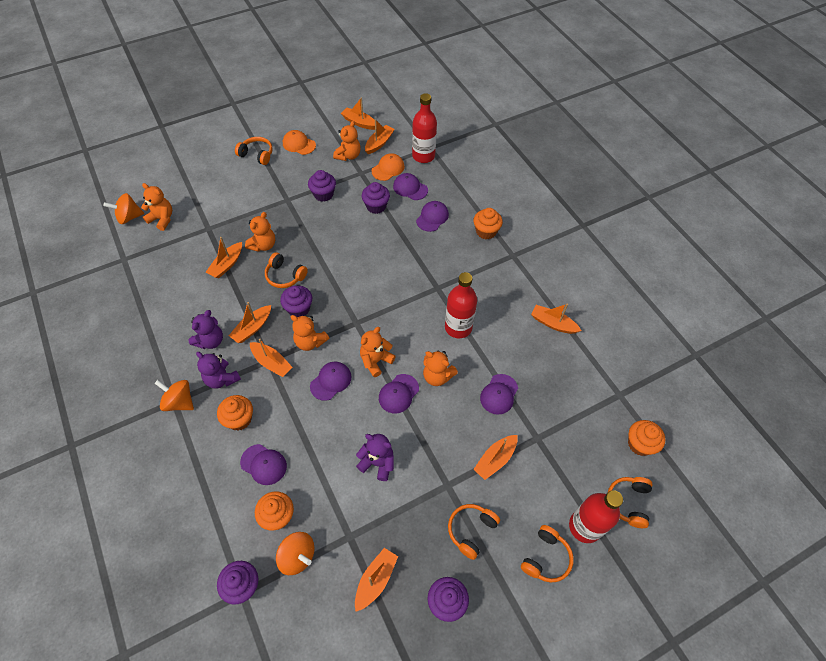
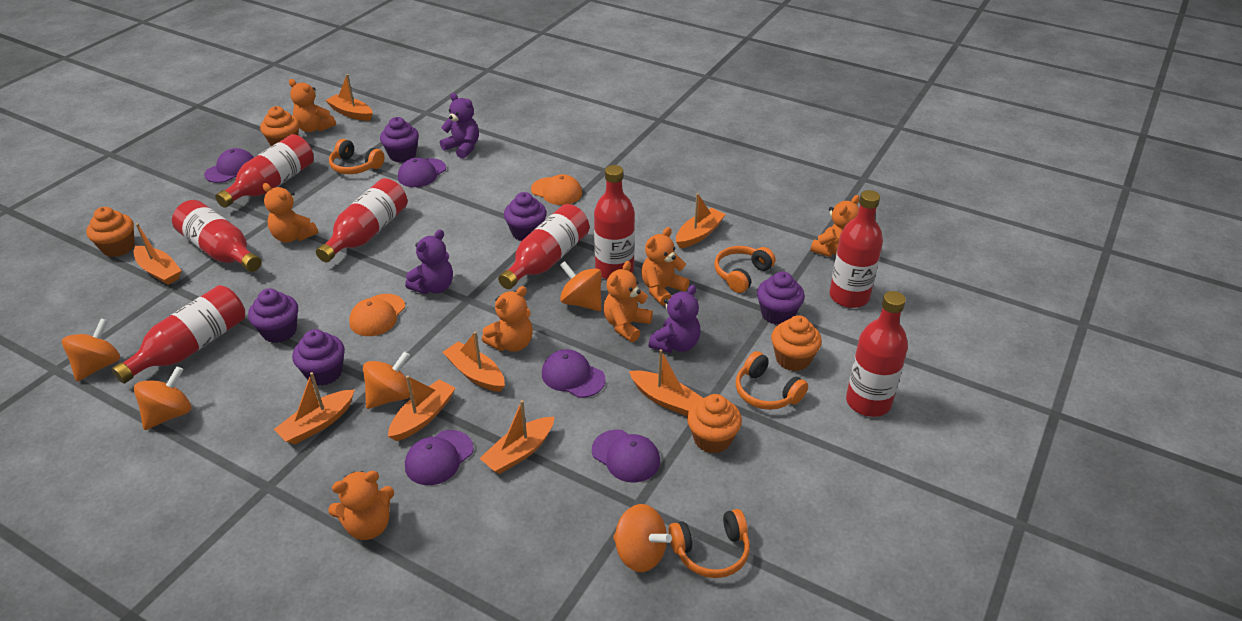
orange headphones: 5 -> 4
orange spinning top: 3 -> 5
orange teddy bear: 6 -> 7
purple cap: 6 -> 5
red bottle: 3 -> 8

